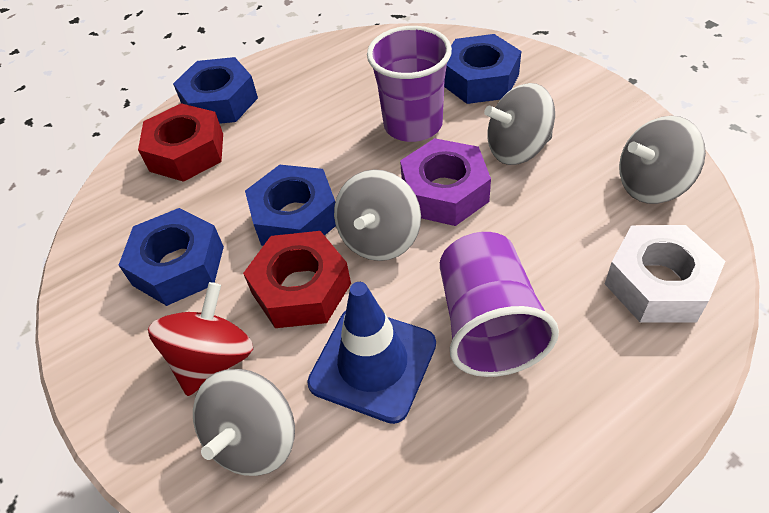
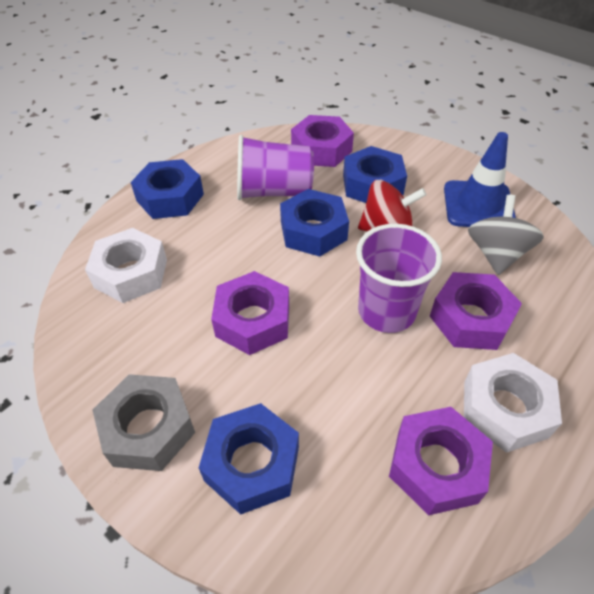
grey nut: 0 -> 1
grey spinning top: 4 -> 1
purple nut: 1 -> 4
red nut: 2 -> 0
white nut: 1 -> 2

